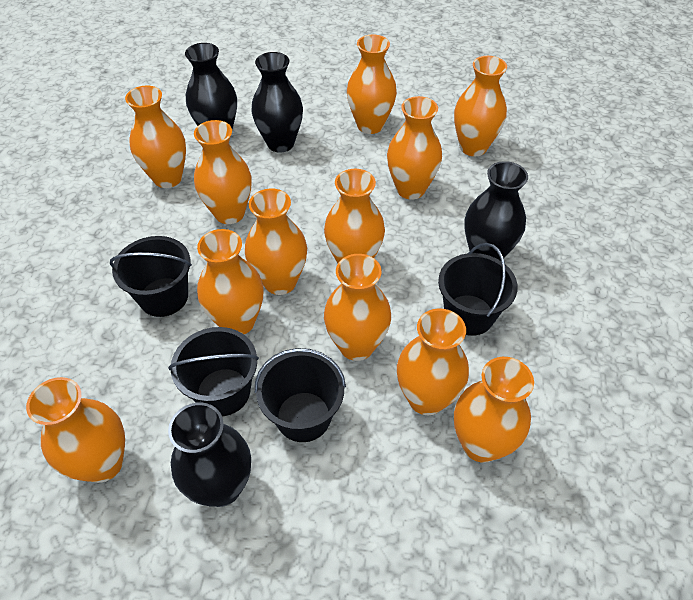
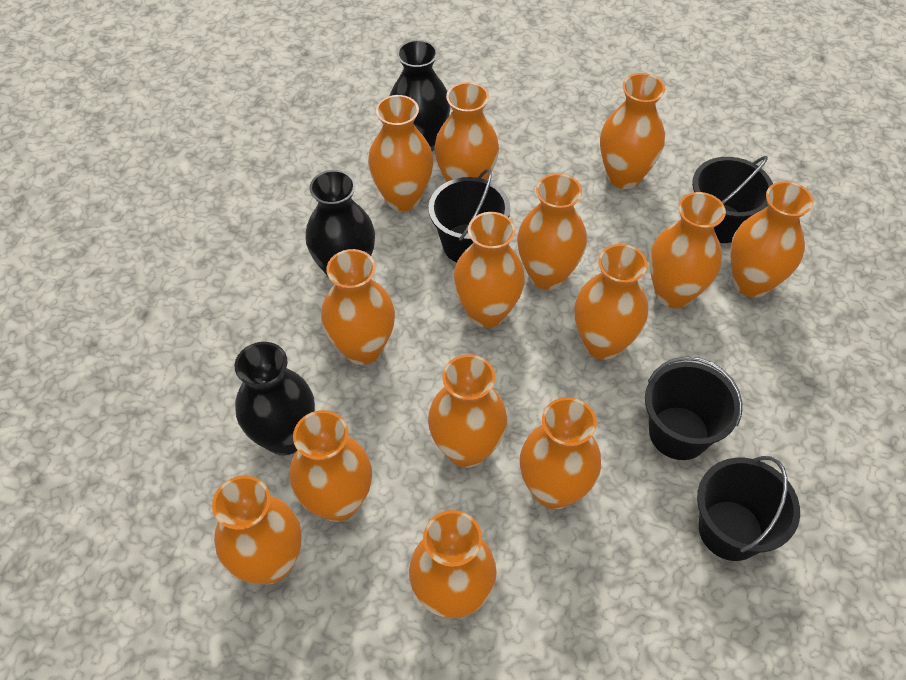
black vase: 4 -> 3
orange vase: 12 -> 14

